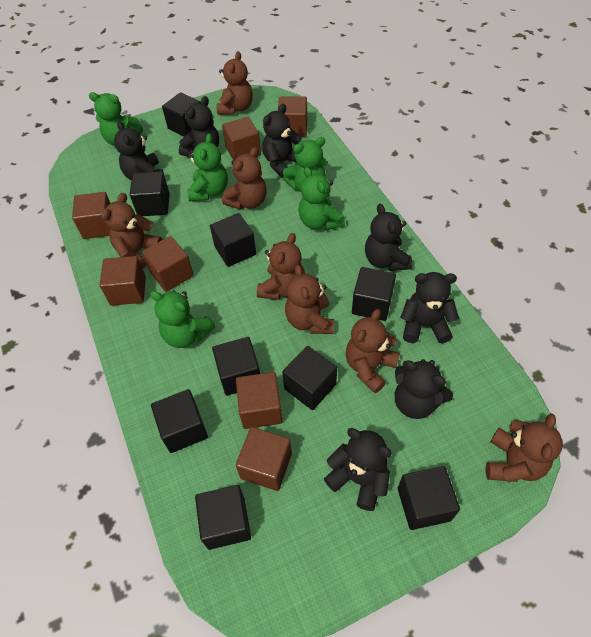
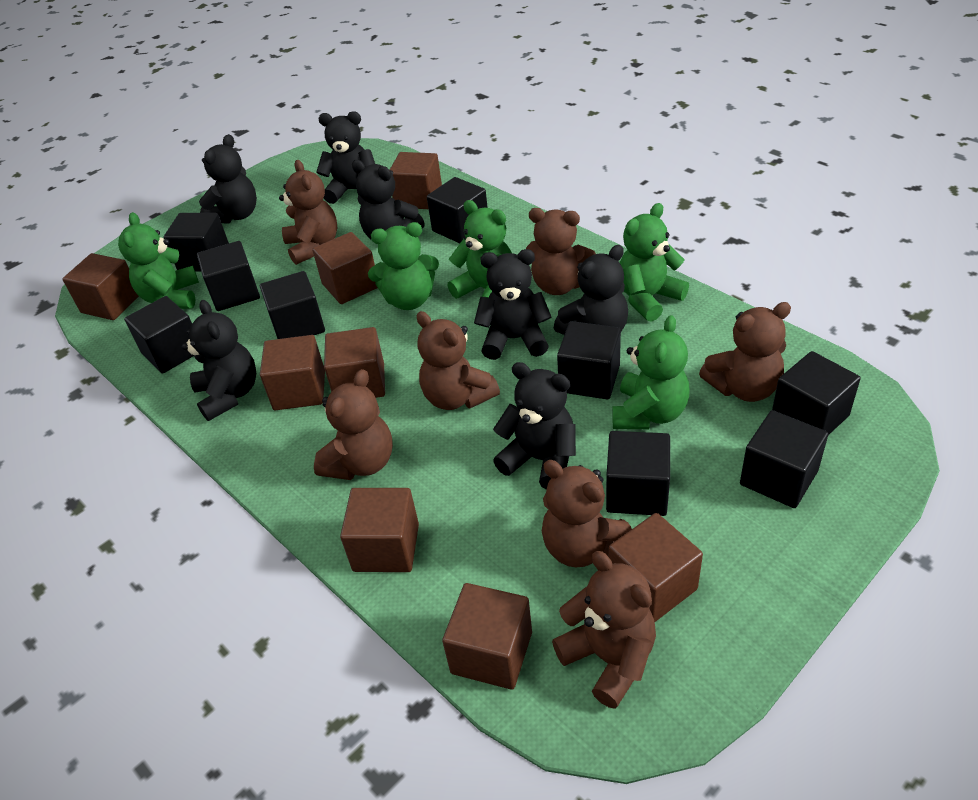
brown cube: 7 -> 8

